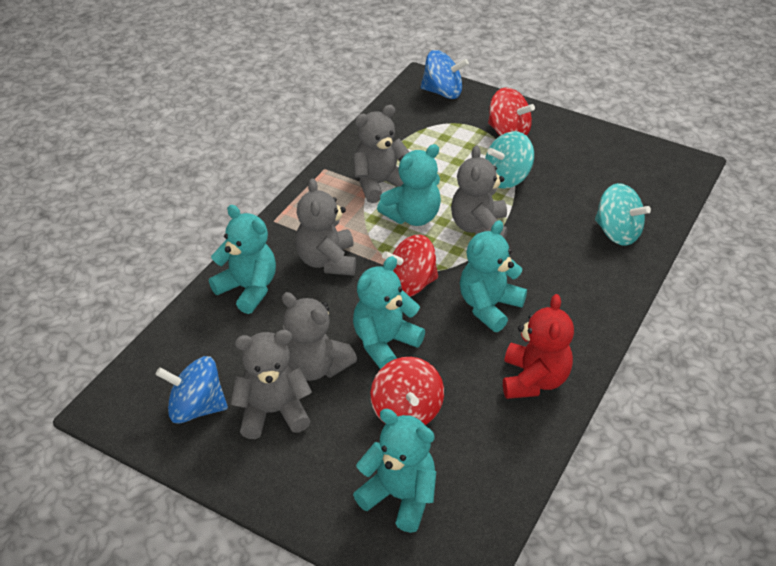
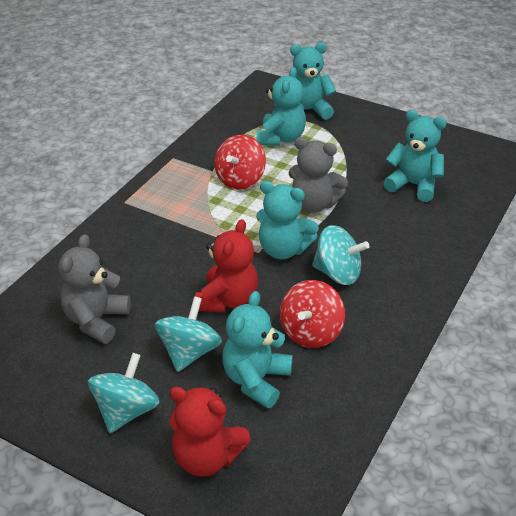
blue spinning top: 2 -> 0
grey teddy bear: 5 -> 2
red spinning top: 3 -> 2
red teddy bear: 1 -> 2
turquoise spinning top: 2 -> 3

